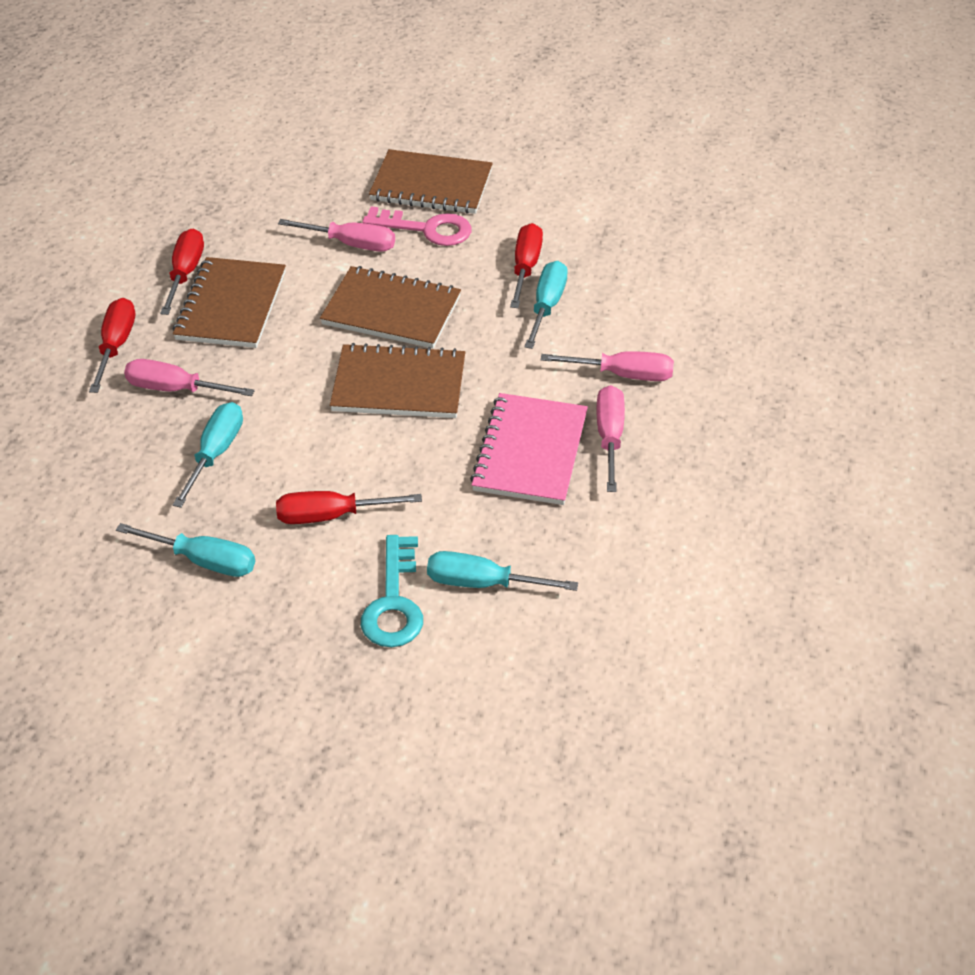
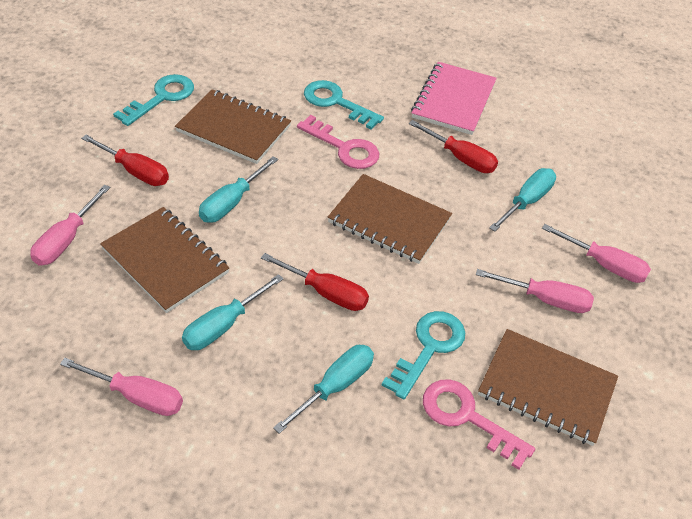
pink key: 1 -> 2
red screwdriver: 4 -> 3
turquoise key: 1 -> 3

